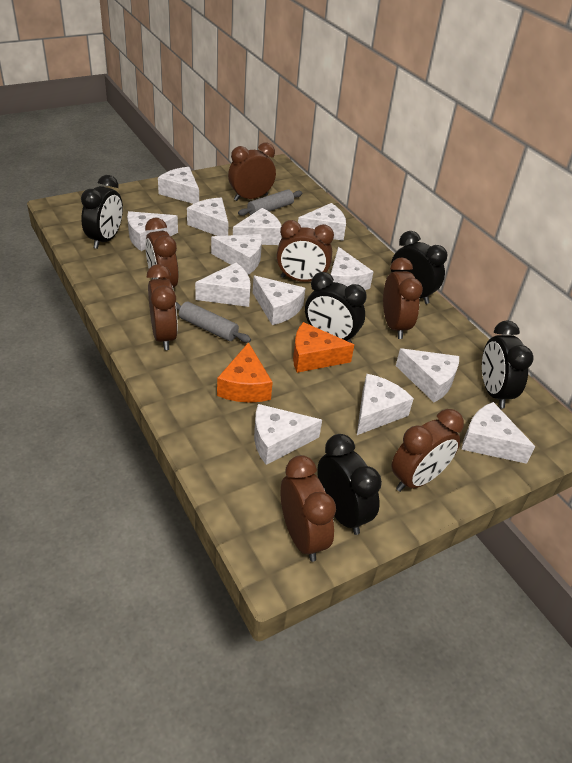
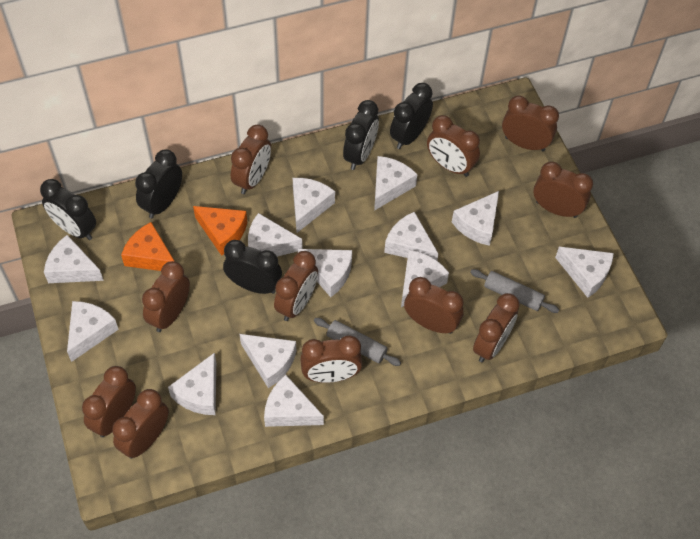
brown clock: 7 -> 11

